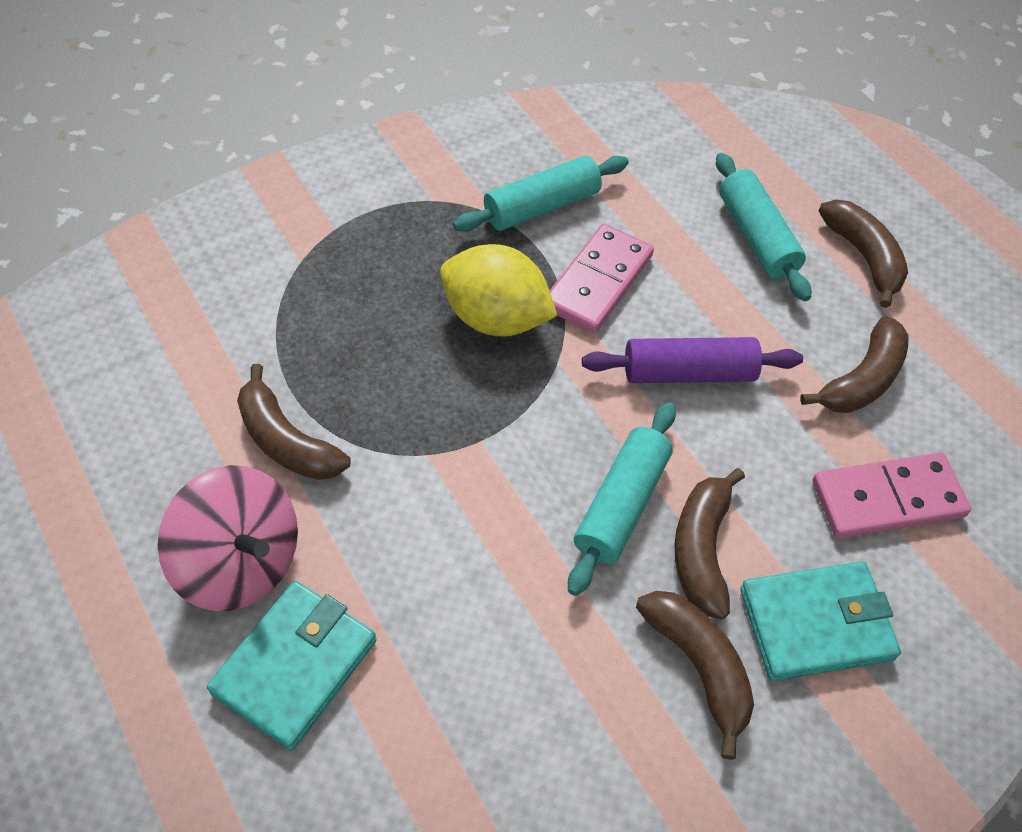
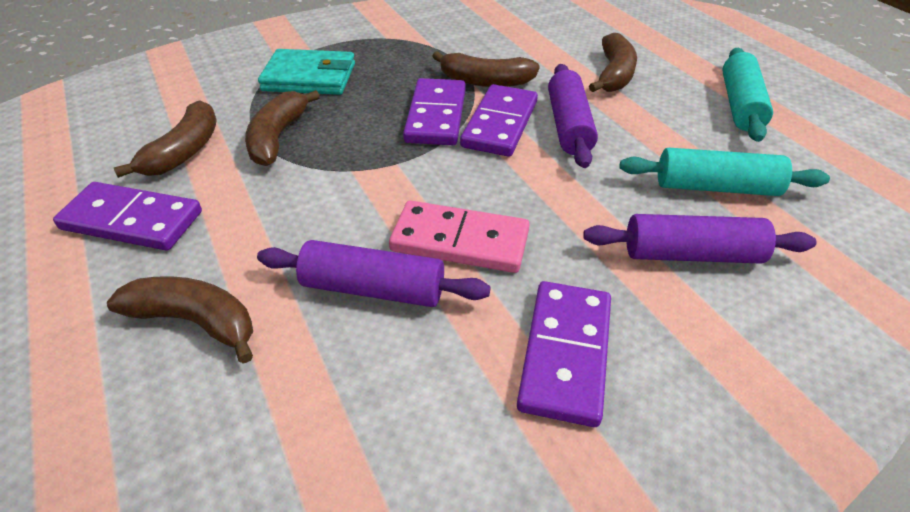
pink domino: 2 -> 1
pink spinning top: 1 -> 0
purple domino: 0 -> 4
purple rolling pin: 1 -> 3
turquoise rolling pin: 3 -> 2
turquoise wallet: 2 -> 1
yellow lemon: 1 -> 0

